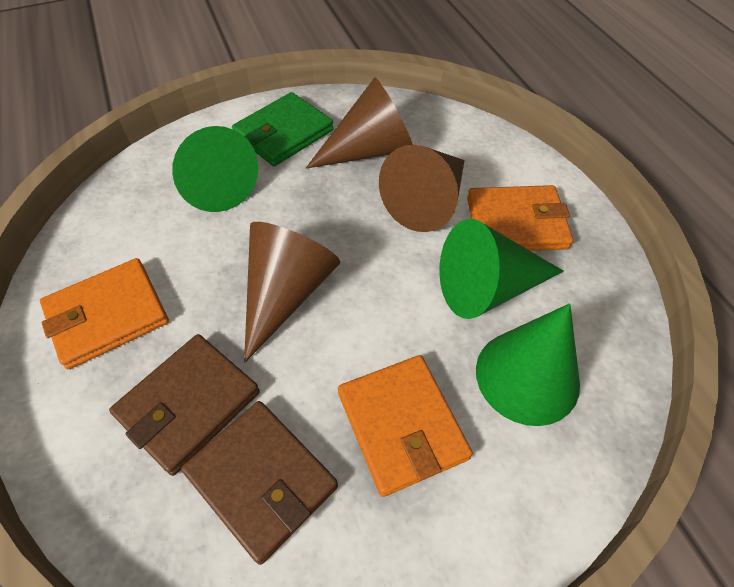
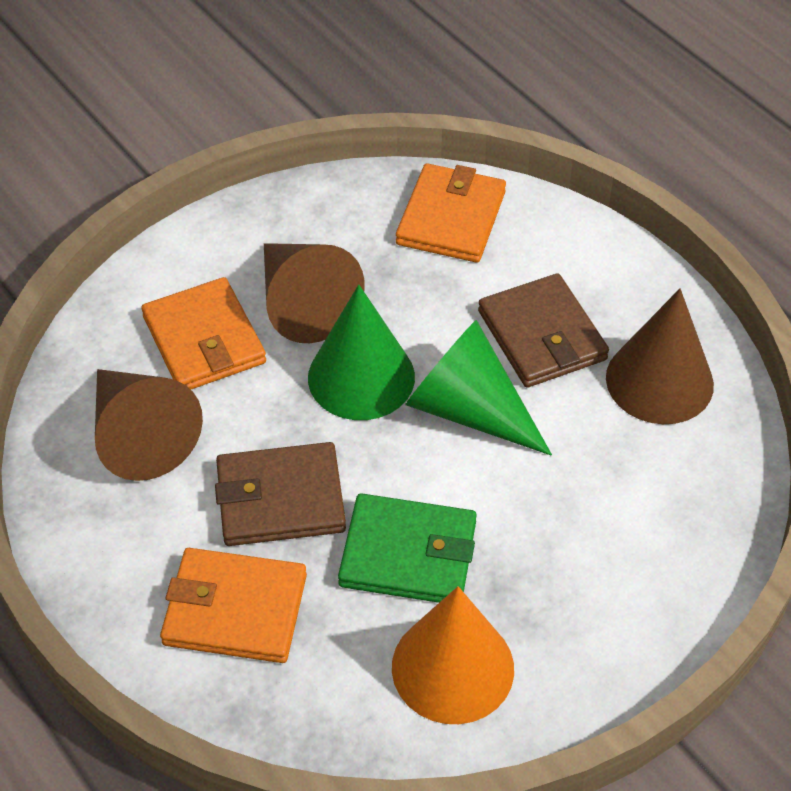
green cone: 3 -> 2
orange cone: 0 -> 1

